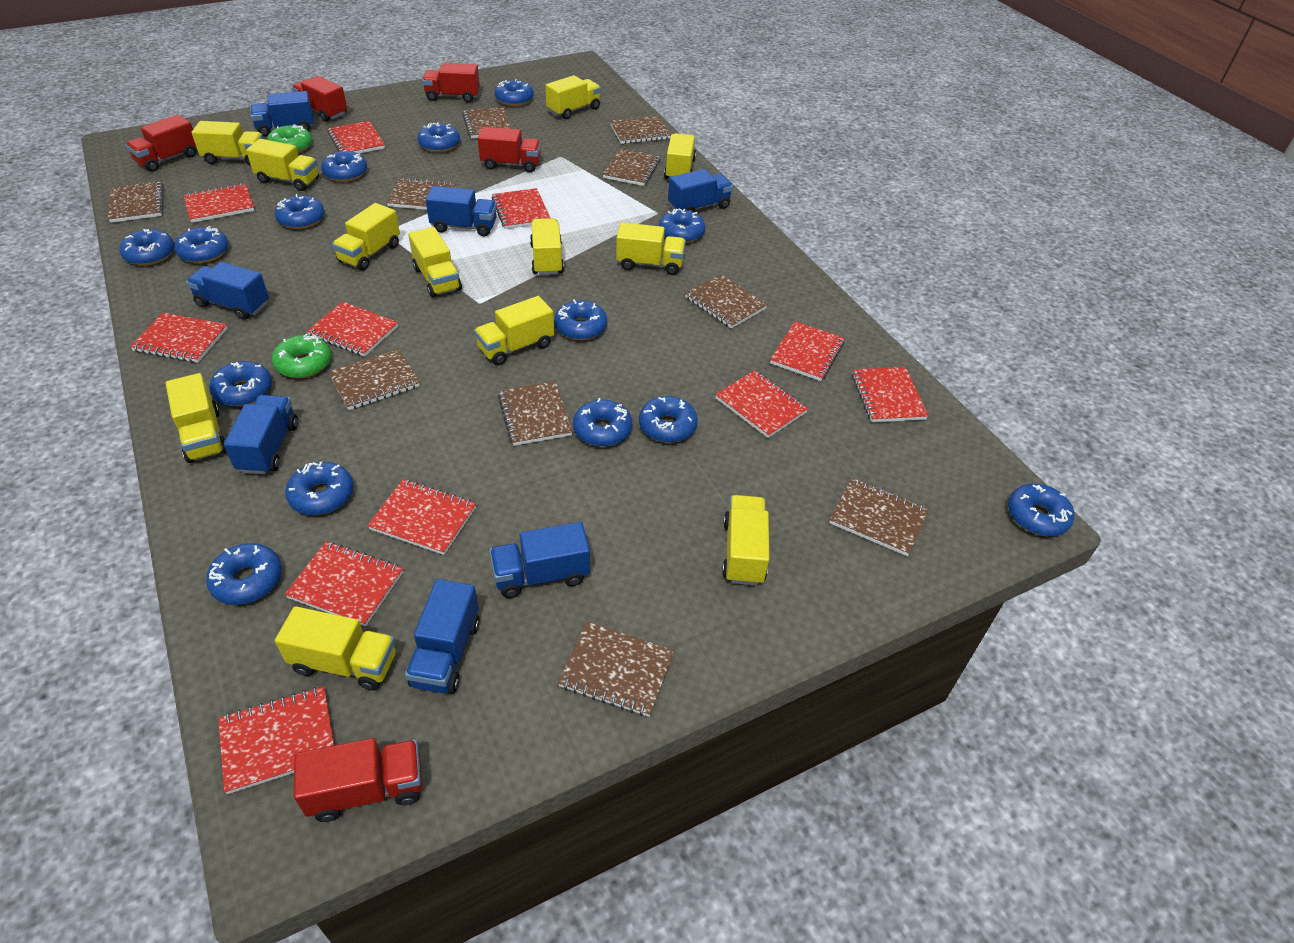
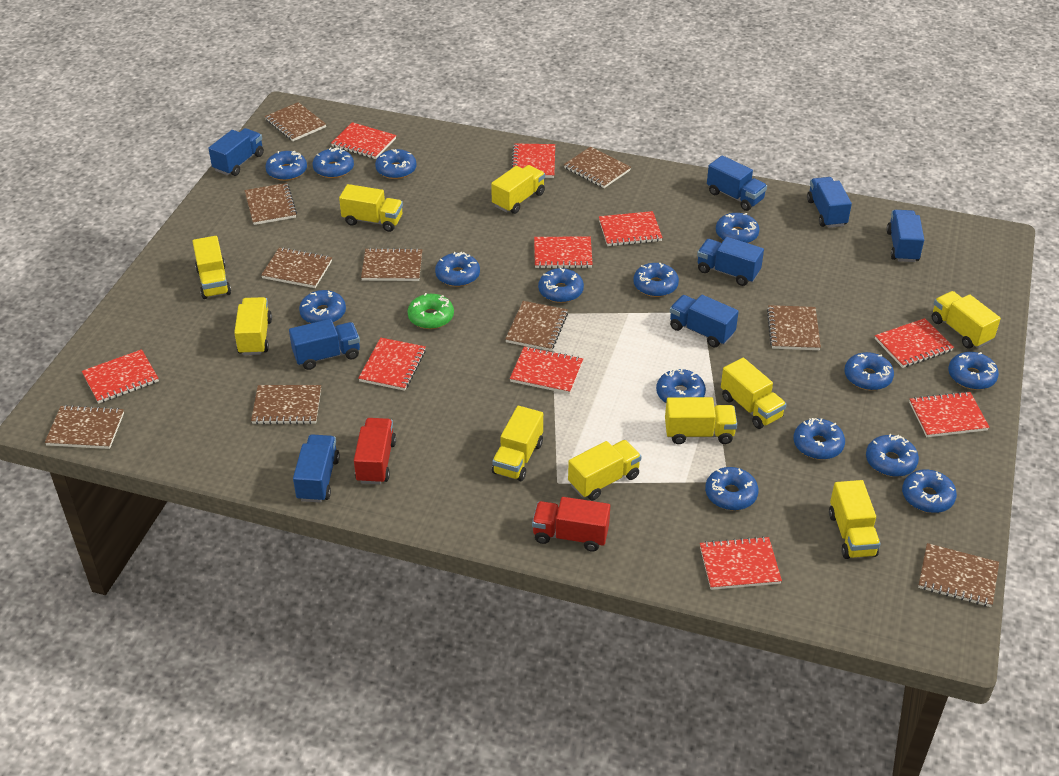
blue donut: 14 -> 15
blue truck: 7 -> 8
green donut: 2 -> 1
red notebook: 11 -> 10
red truck: 5 -> 2
yellow truck: 12 -> 10

